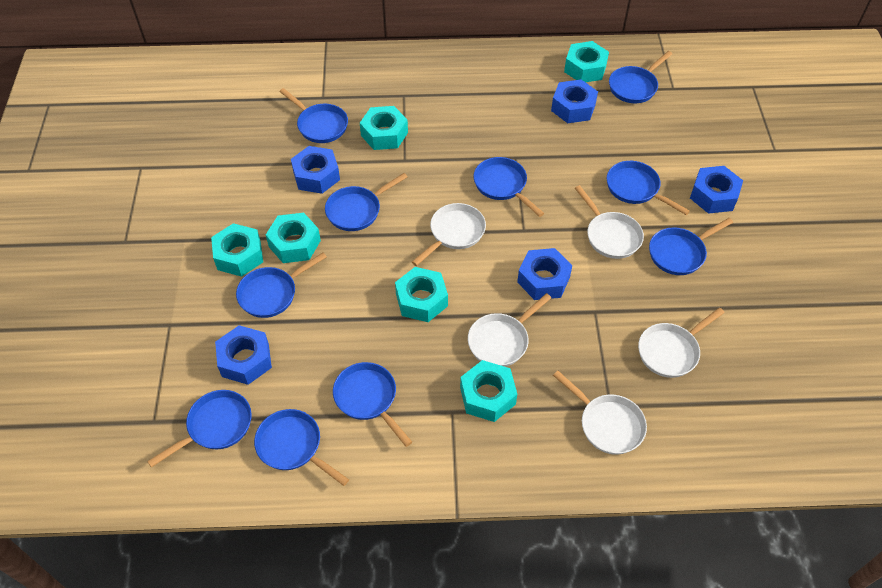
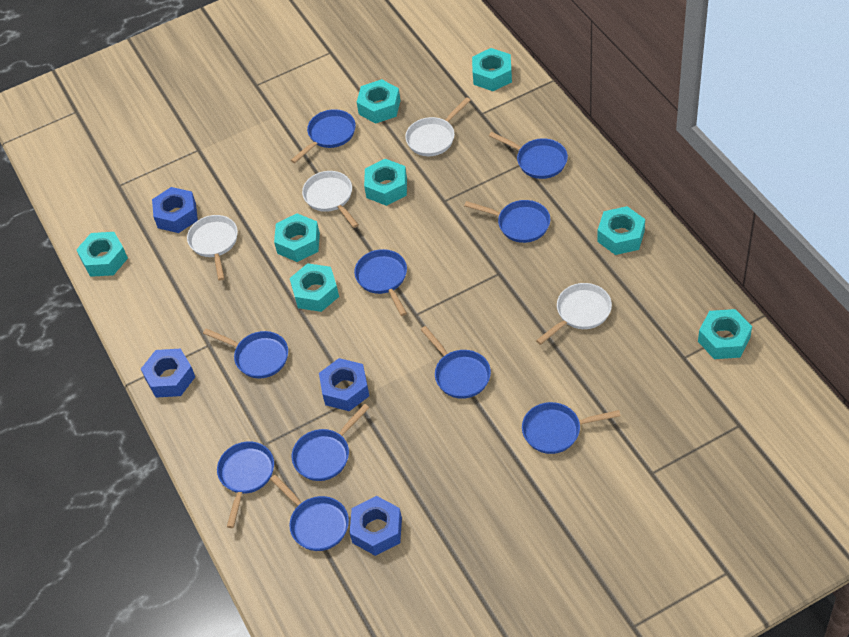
blue nut: 5 -> 4
turquoise nut: 6 -> 8
white pan: 5 -> 4

